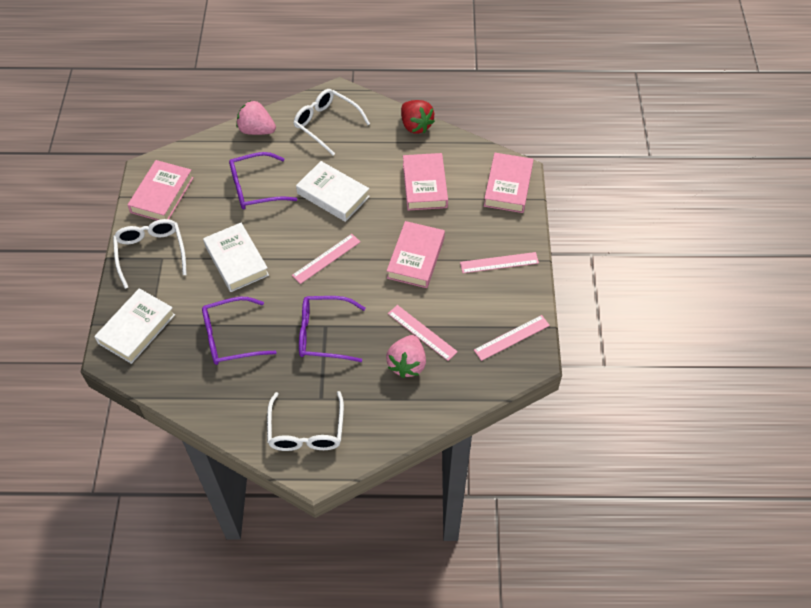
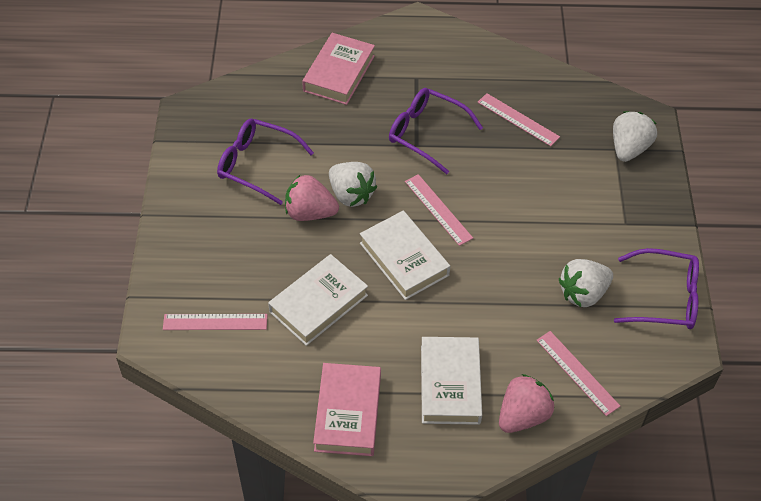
pink book: 4 -> 2
red strawberry: 1 -> 0
white glasses: 3 -> 0
white strawberry: 0 -> 3

